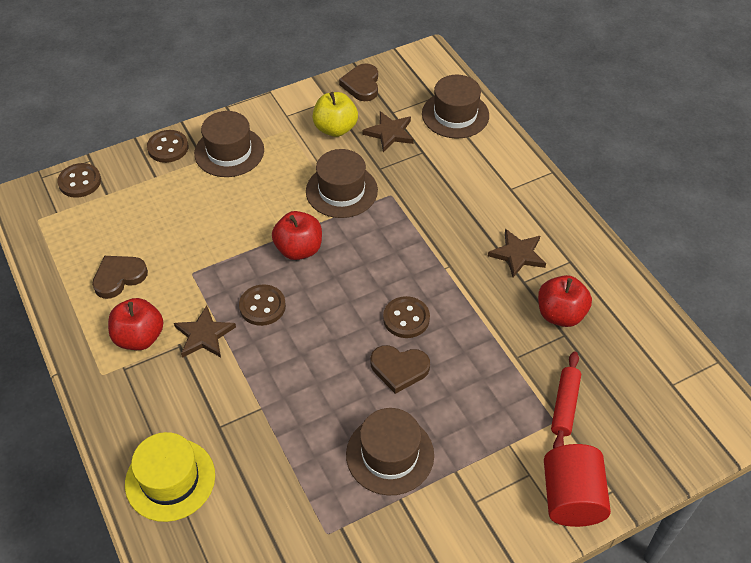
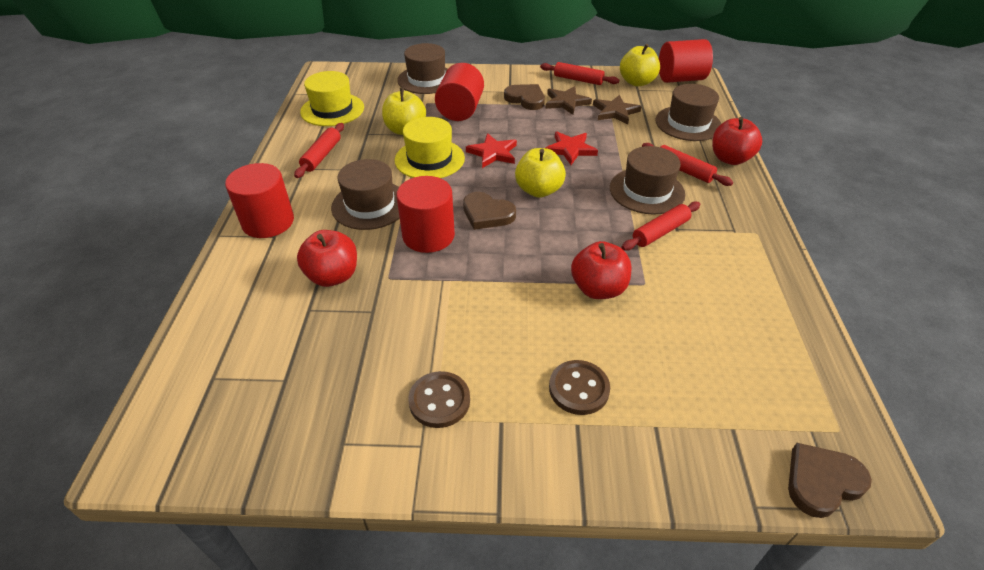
brown button: 4 -> 2
brown star: 3 -> 2
red cylinder: 1 -> 4
red rolling pin: 1 -> 4
red star: 0 -> 2
yellow apple: 1 -> 3
yellow hat: 1 -> 2

